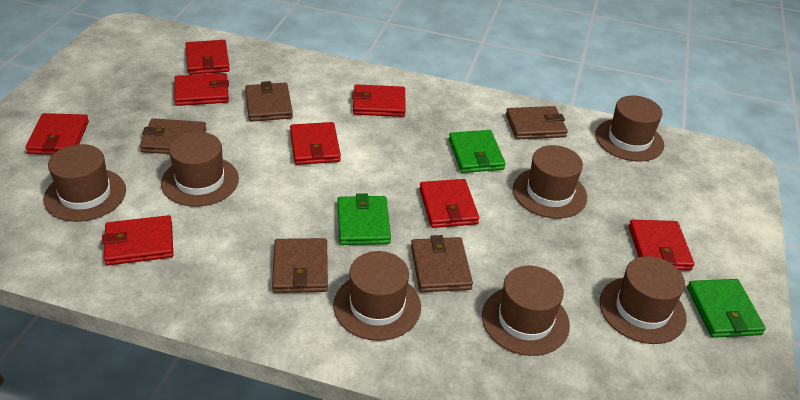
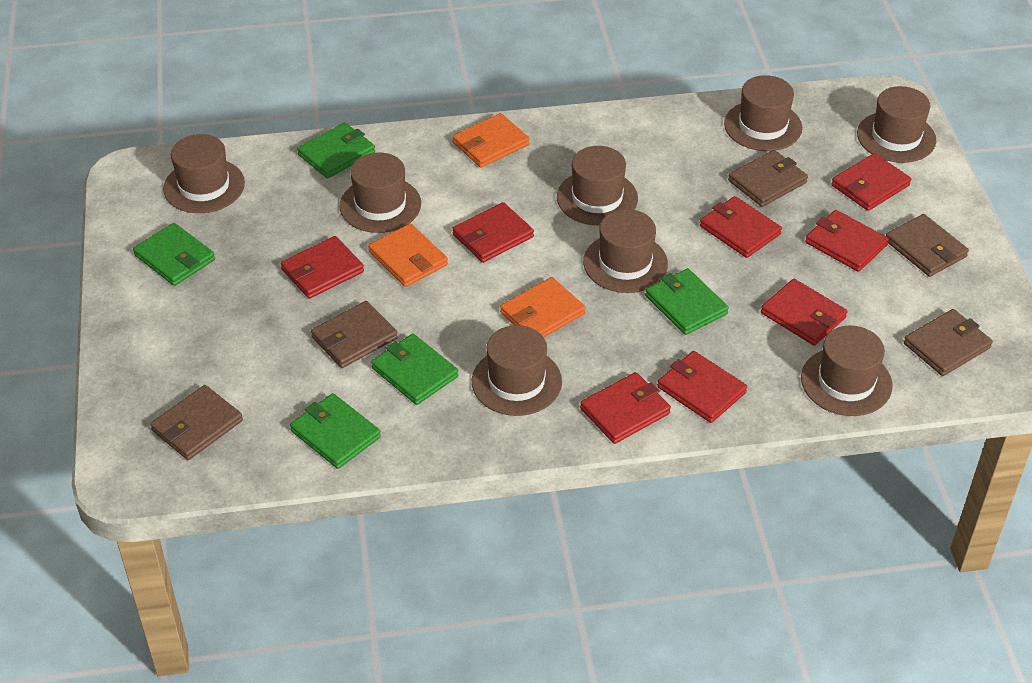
brown hat: 7 -> 8
green wallet: 3 -> 5
orange wallet: 0 -> 3

